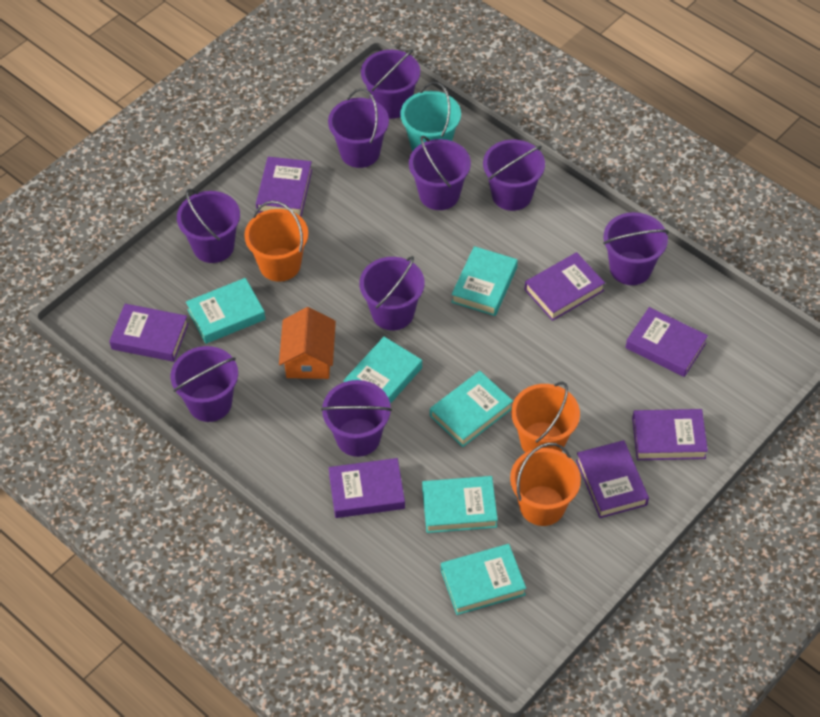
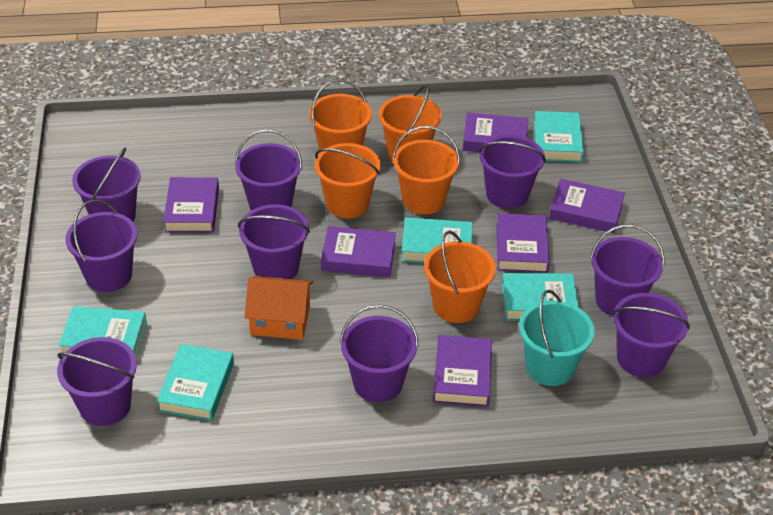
orange bucket: 3 -> 5
purple book: 7 -> 6
turquoise book: 6 -> 5

